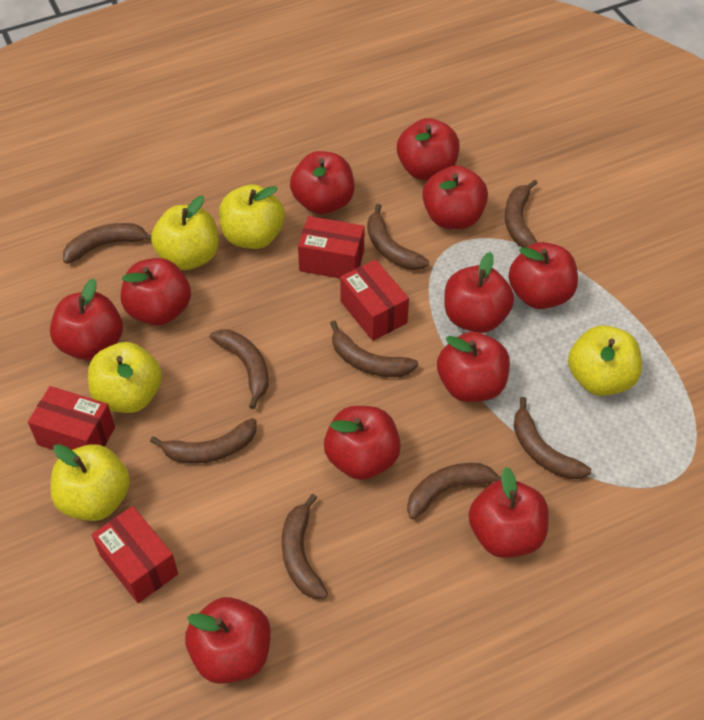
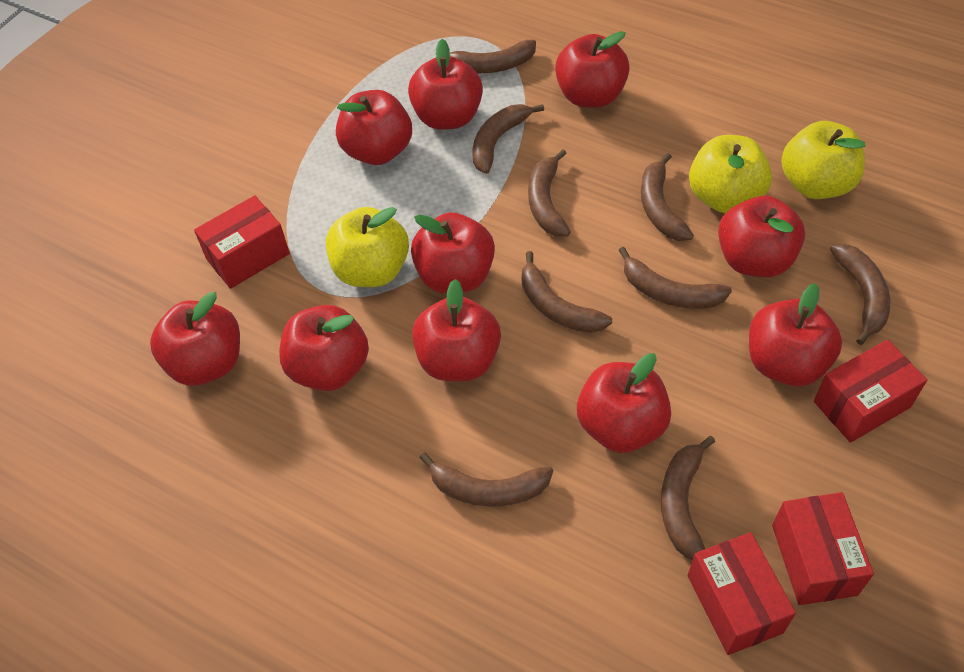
red apple: 11 -> 10
yellow apple: 5 -> 3

